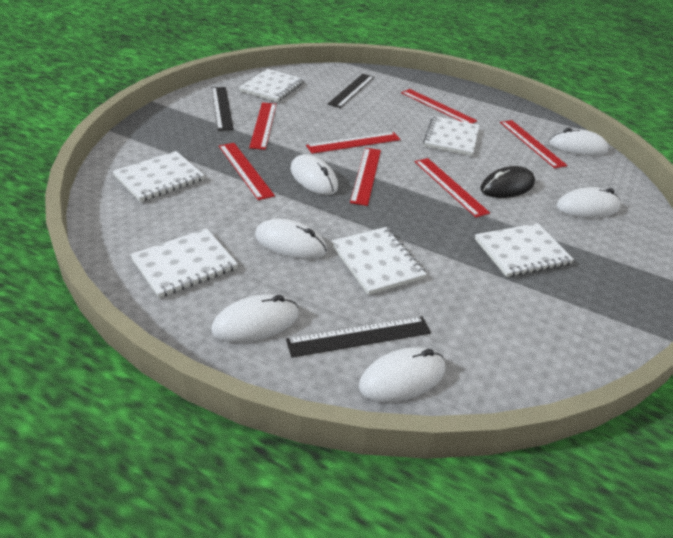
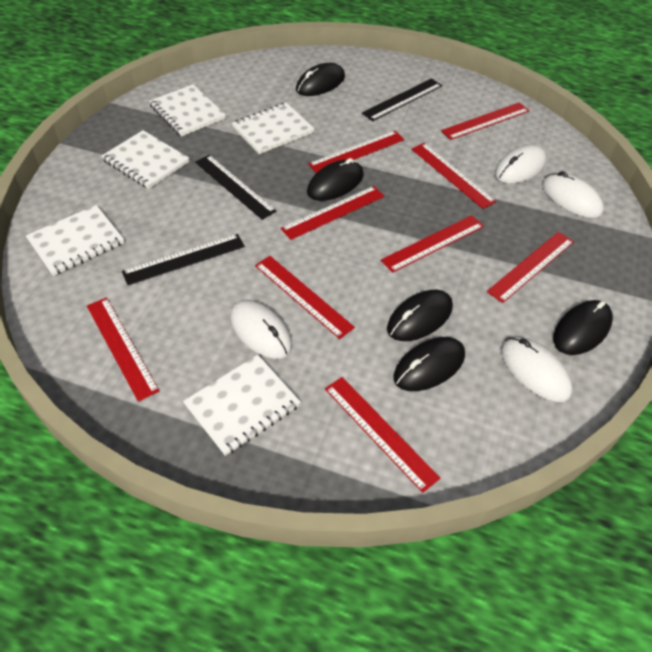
black mouse: 1 -> 5
red ruler: 7 -> 9
white mouse: 6 -> 4
white notebook: 6 -> 5

